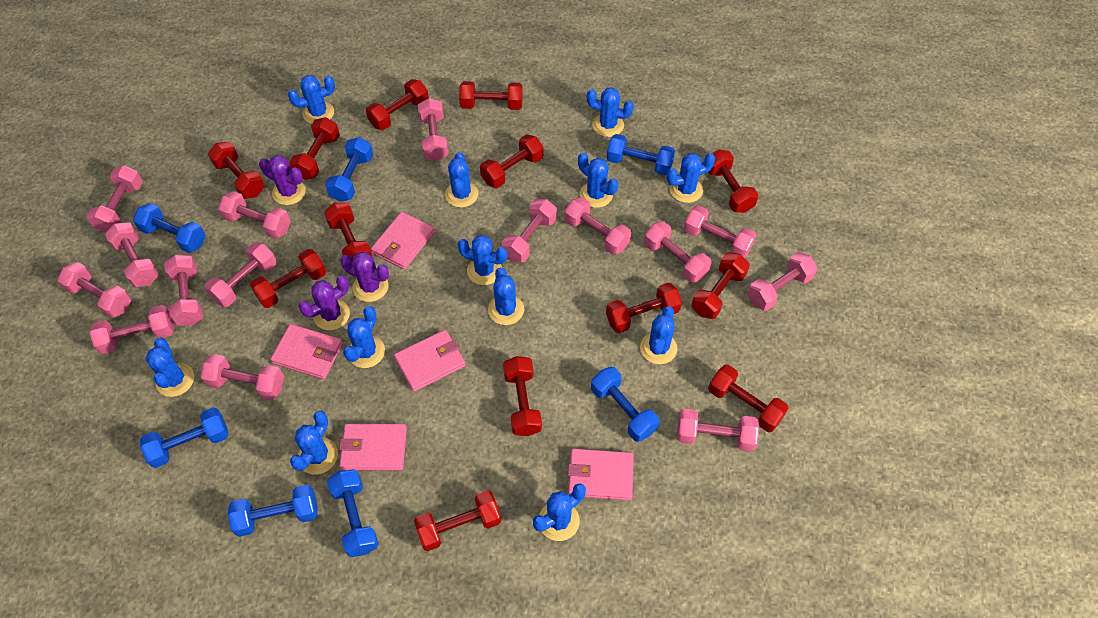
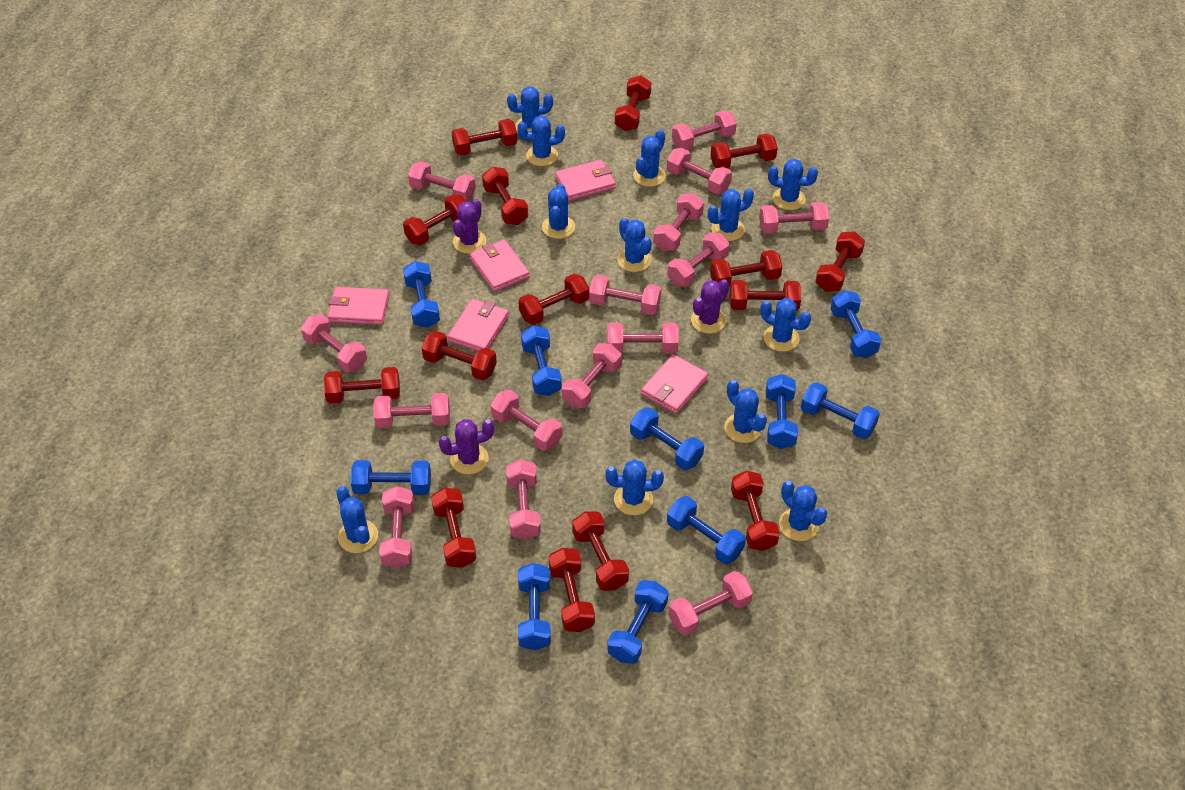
blue dumbbell: 7 -> 10
red dumbbell: 13 -> 15

